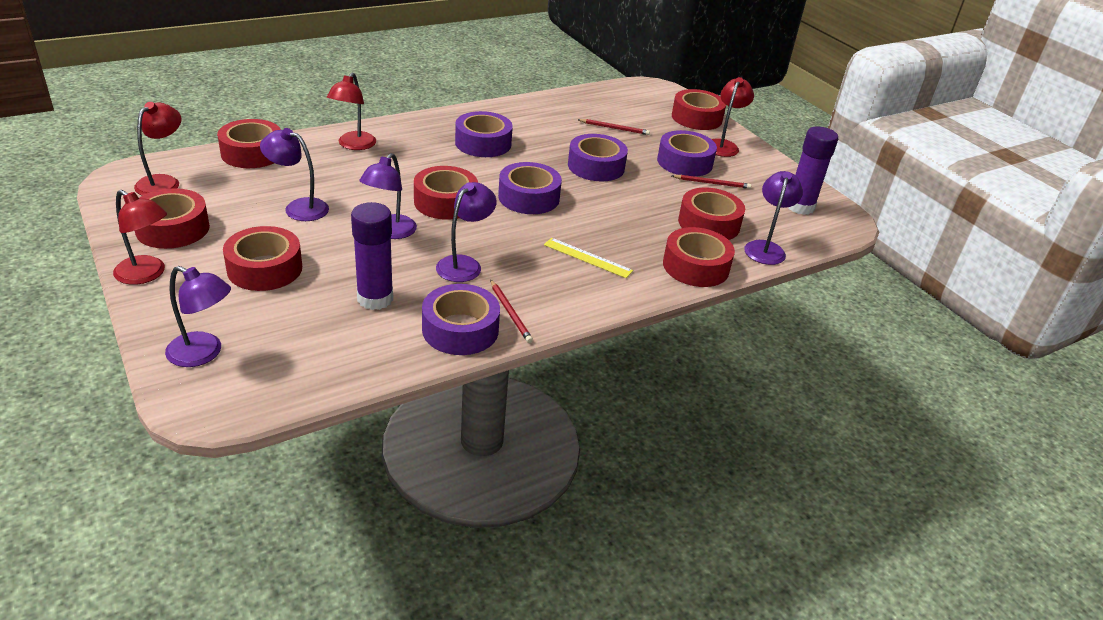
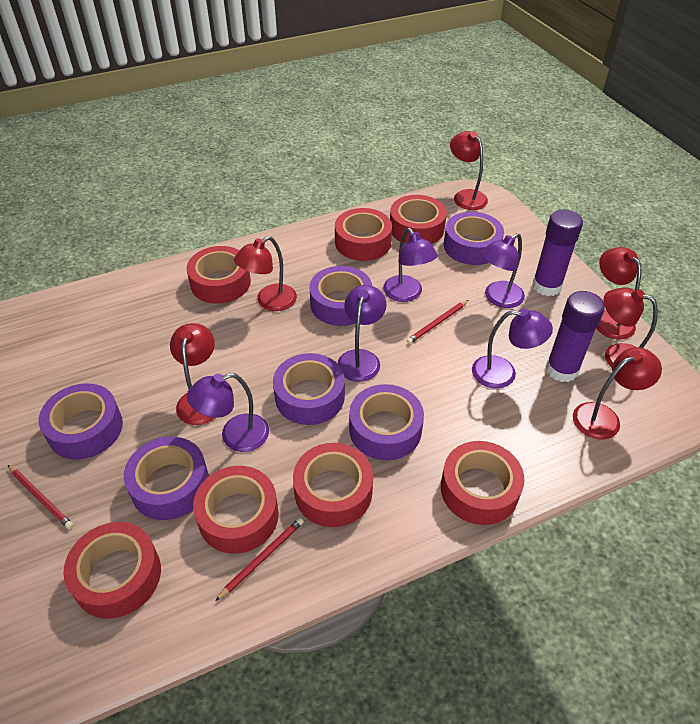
purple tape: 5 -> 6
red lamp: 4 -> 6
yellow ruler: 1 -> 0

